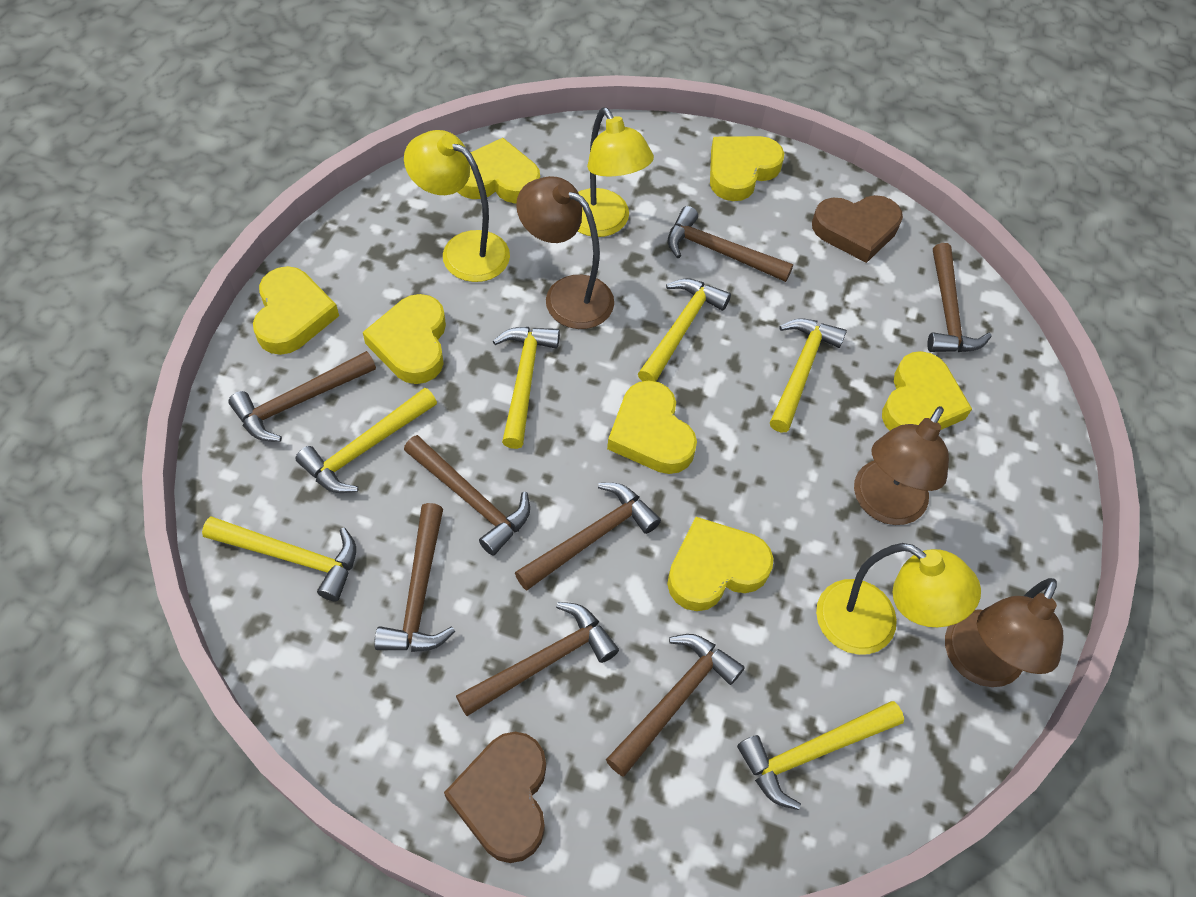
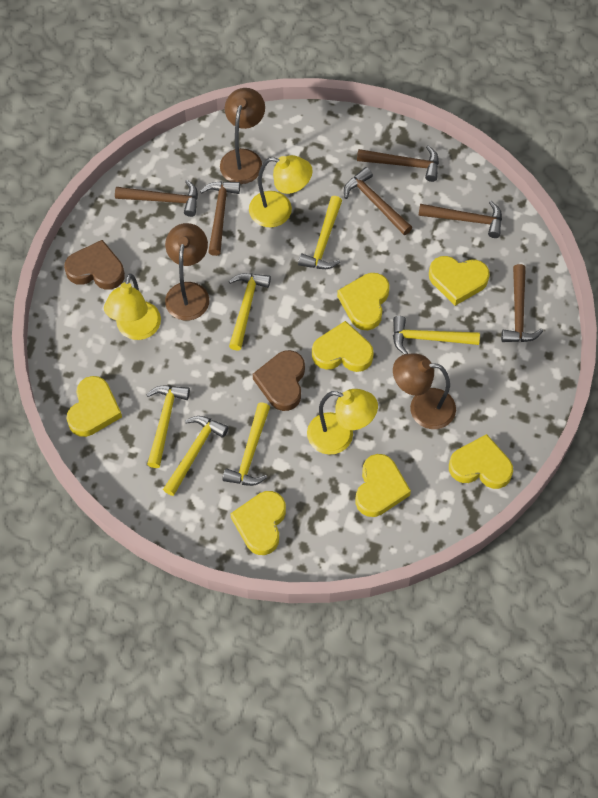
brown hammer: 8 -> 6

